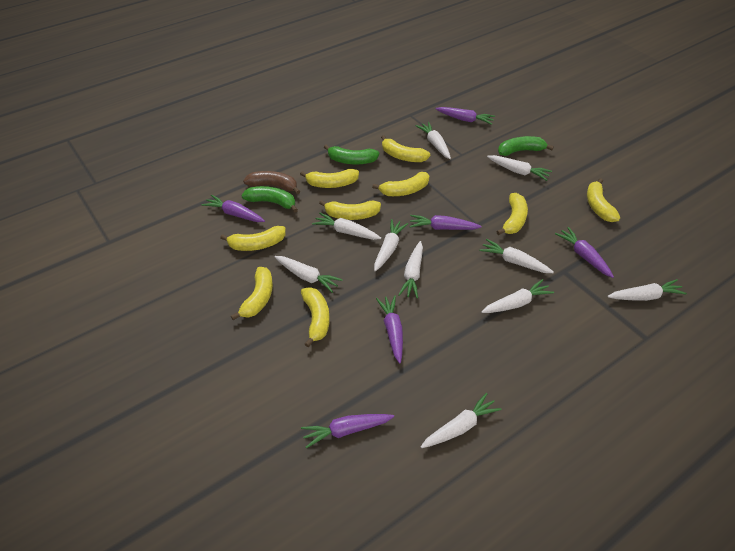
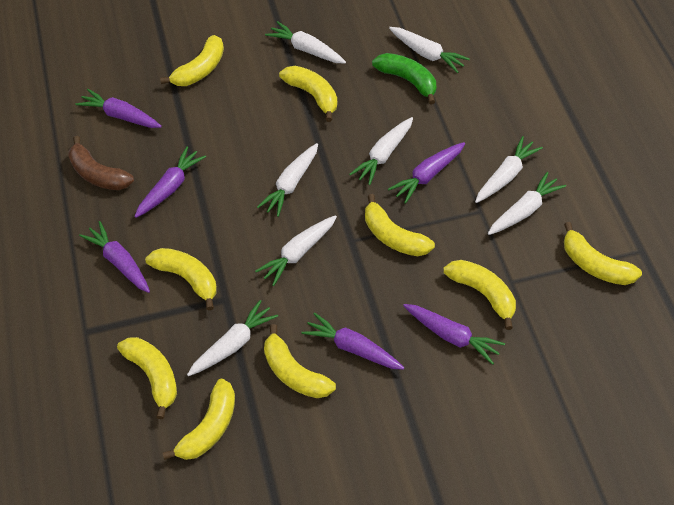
green banana: 3 -> 1
white carrot: 10 -> 8

